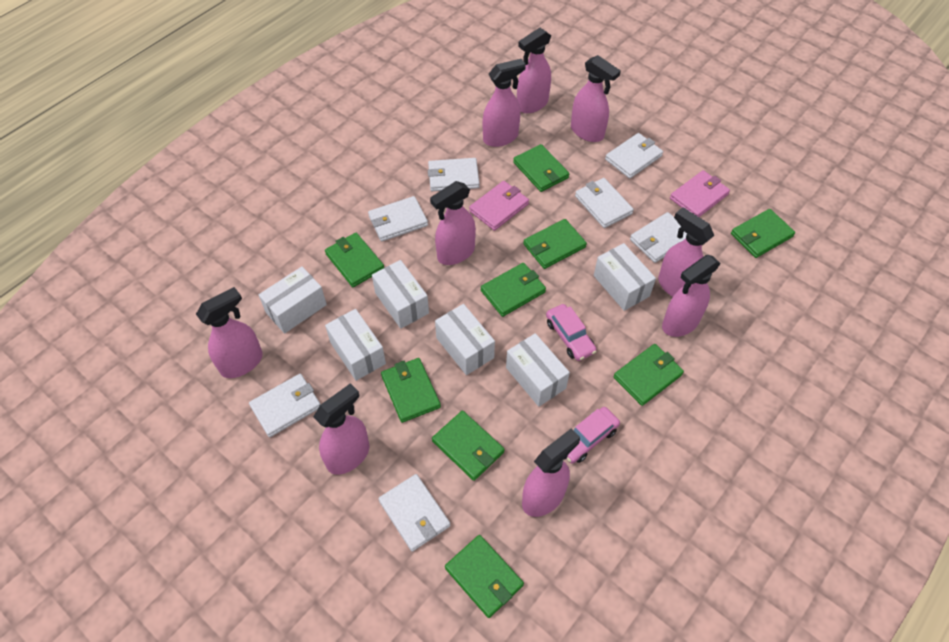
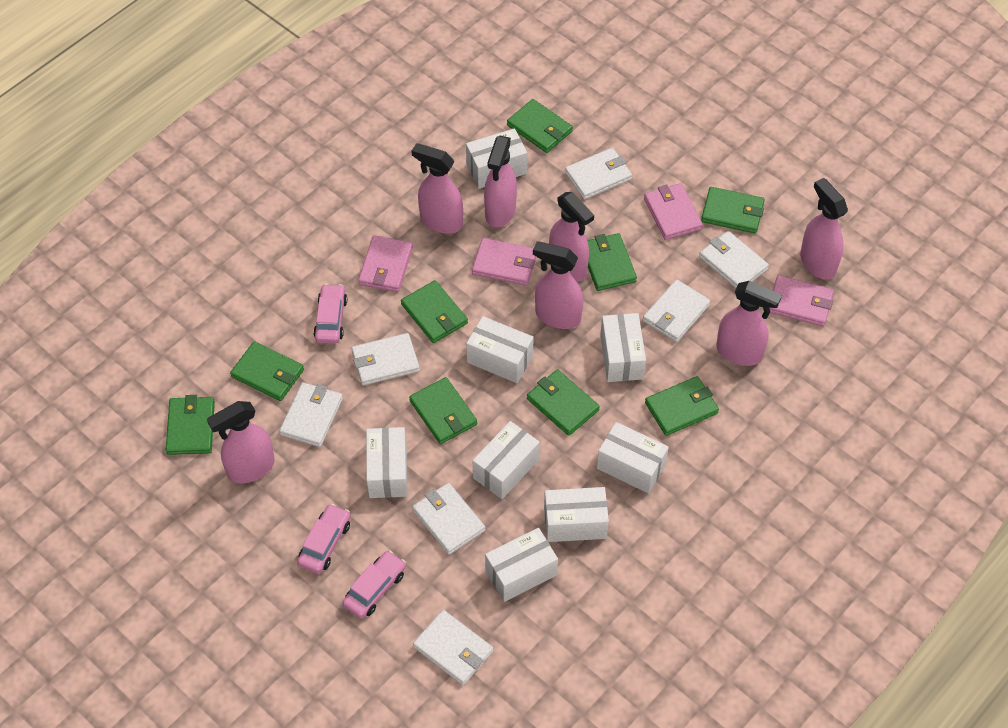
pink car: 2 -> 3
pink spray bottle: 9 -> 7
pink wallet: 2 -> 4
white box: 6 -> 8

